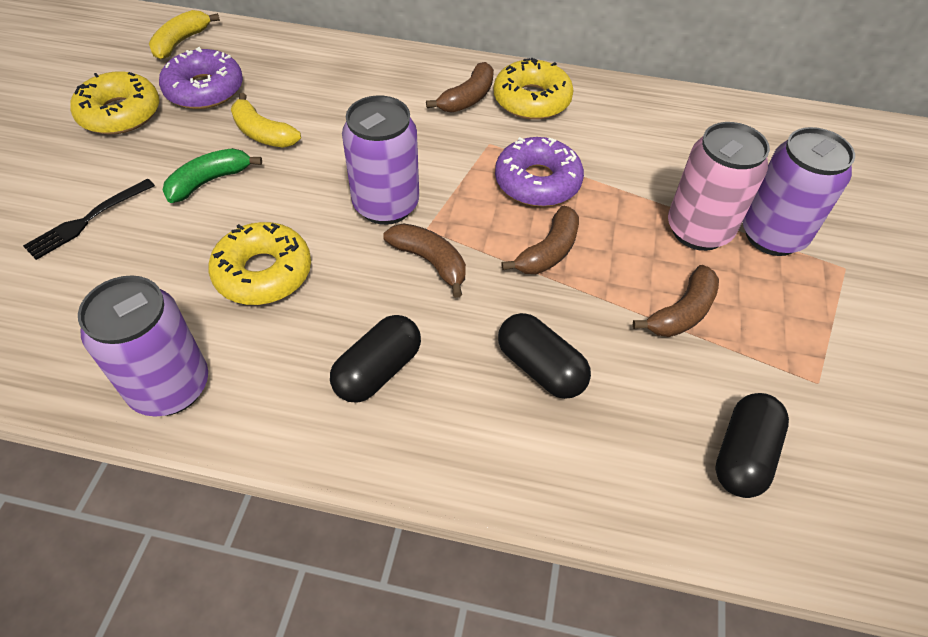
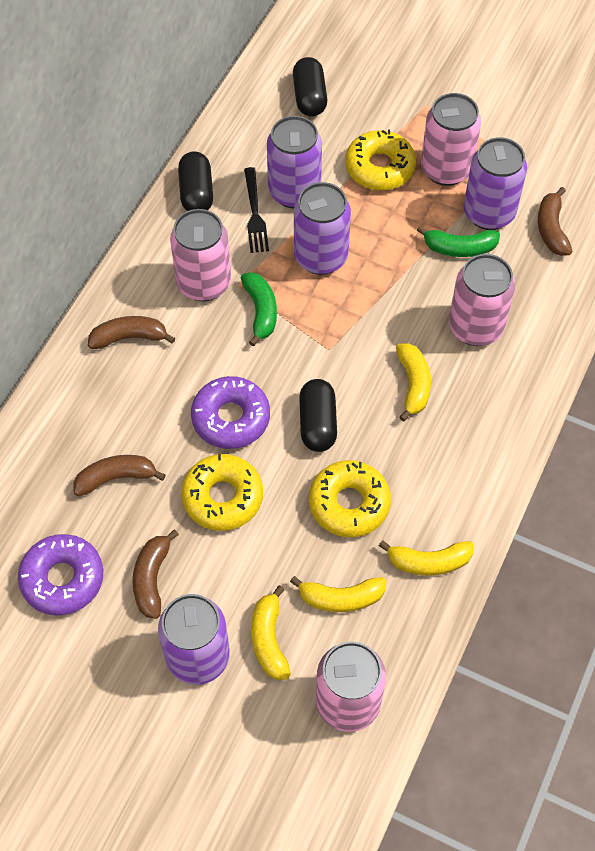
green banana: 1 -> 2
pink can: 1 -> 4
purple can: 3 -> 4
yellow banana: 2 -> 4

